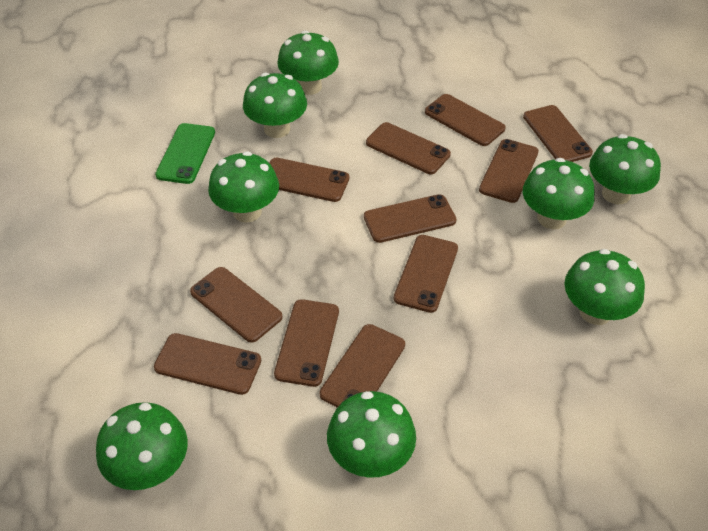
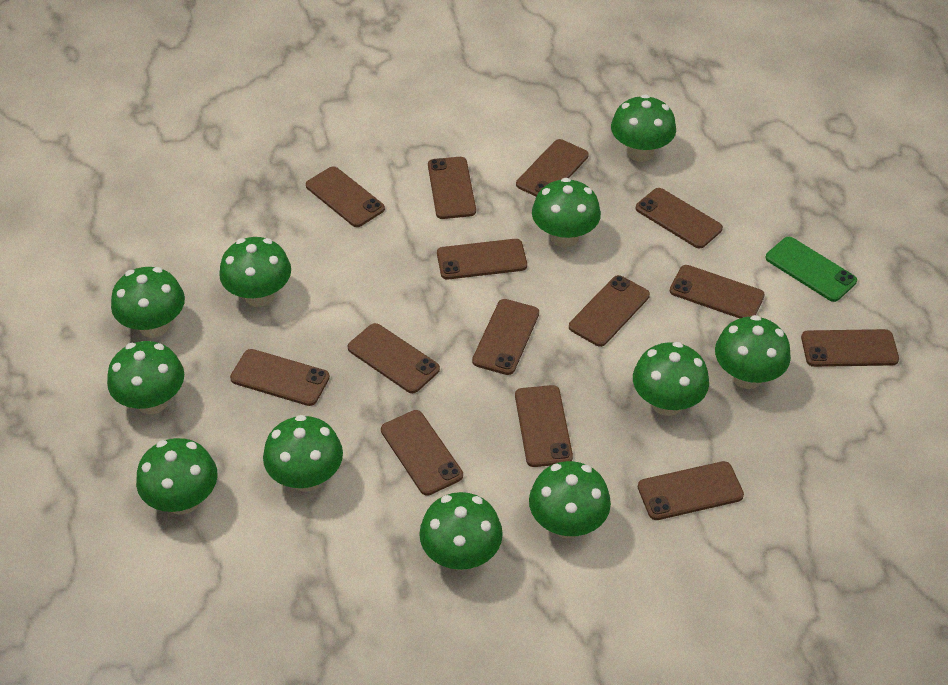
brown phone: 11 -> 14
green mushroom: 8 -> 11

